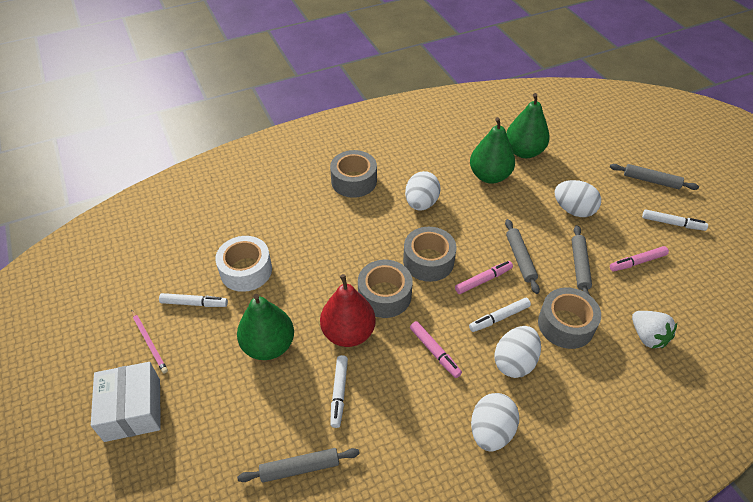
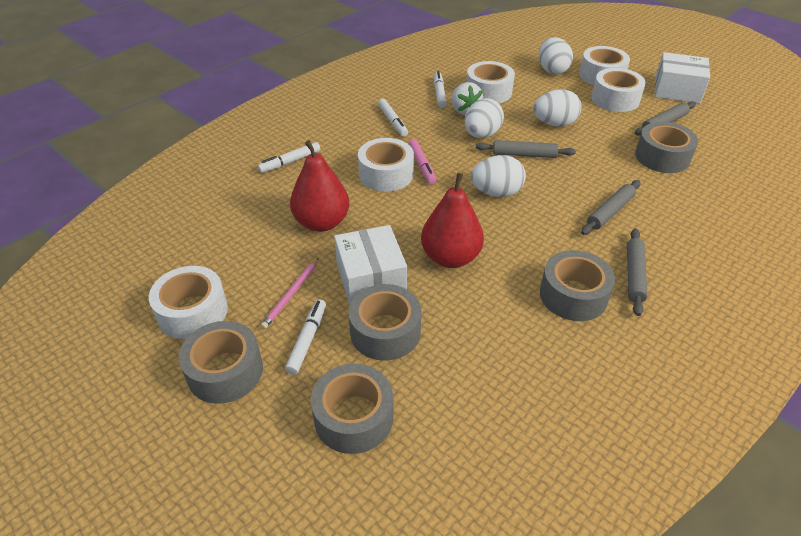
green pear: 3 -> 0
grey tape: 4 -> 5
pink marker: 3 -> 1
red pear: 1 -> 2
white box: 1 -> 2
white tape: 1 -> 5

